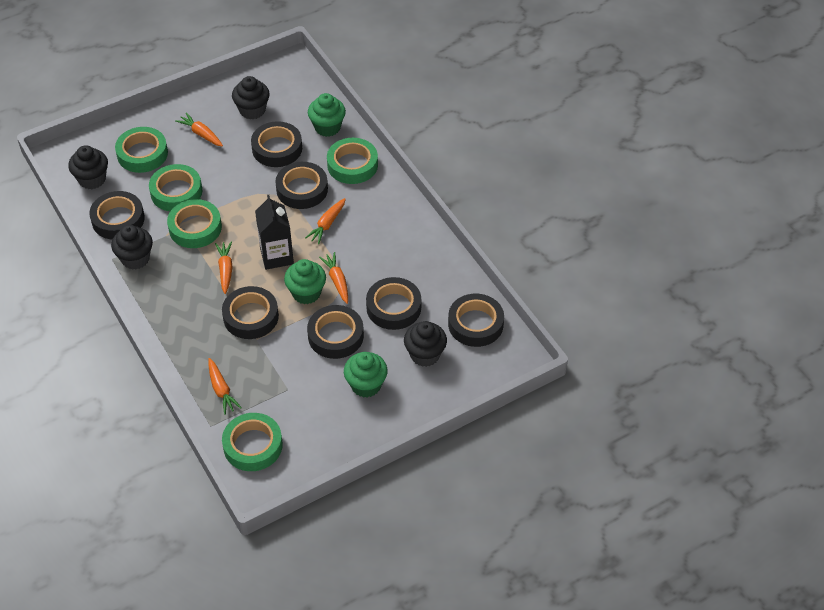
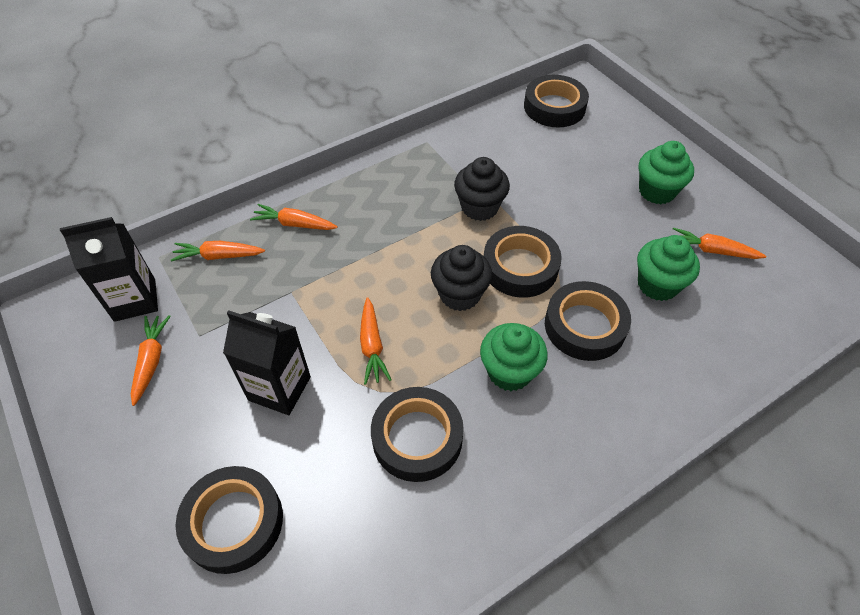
black carton: 1 -> 2
black cupcake: 4 -> 2
black tape: 7 -> 5
green tape: 5 -> 0

